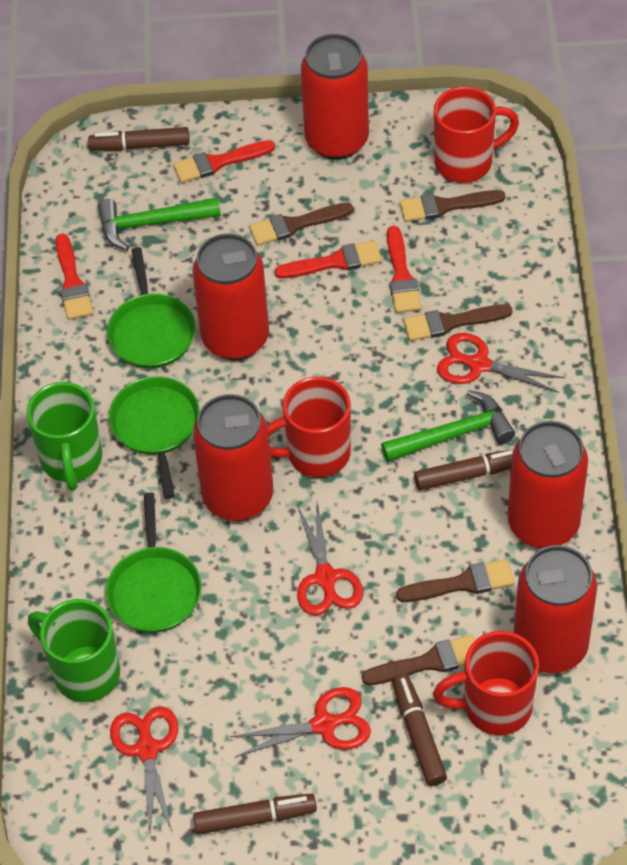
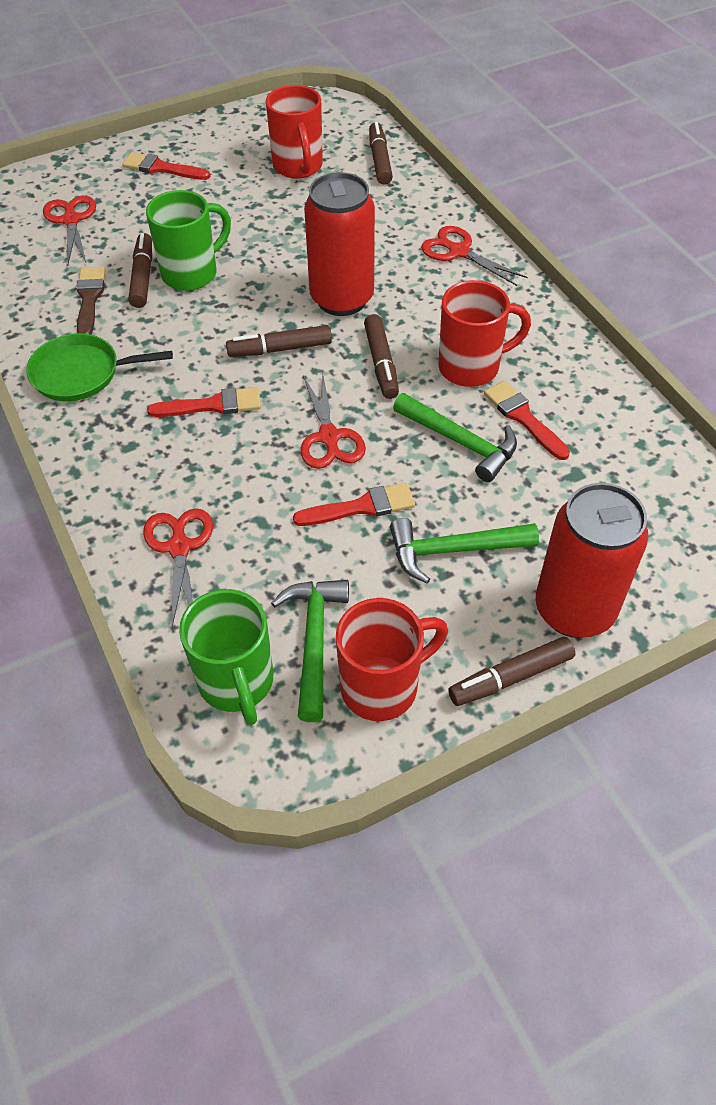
brown brush: 5 -> 1
brown marker: 4 -> 5
green hammer: 2 -> 3
green pan: 3 -> 1
red can: 5 -> 2

